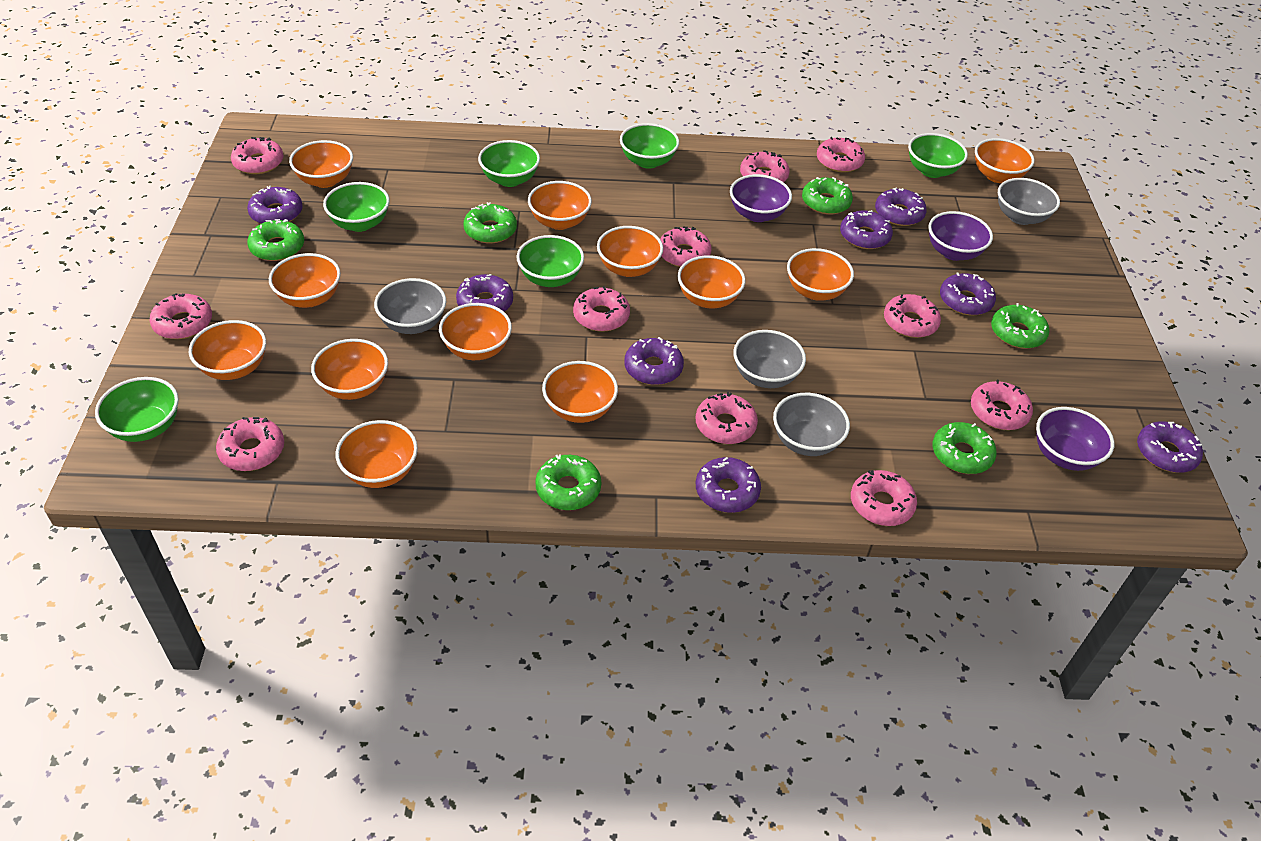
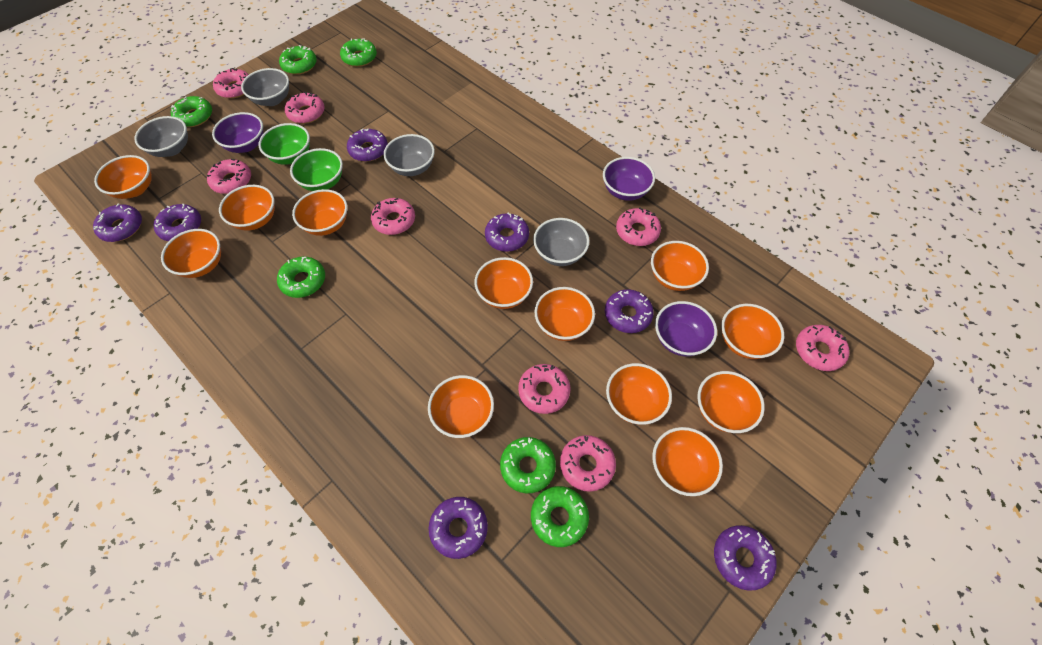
green bowl: 6 -> 2
pink donut: 11 -> 8
purple donut: 8 -> 7

